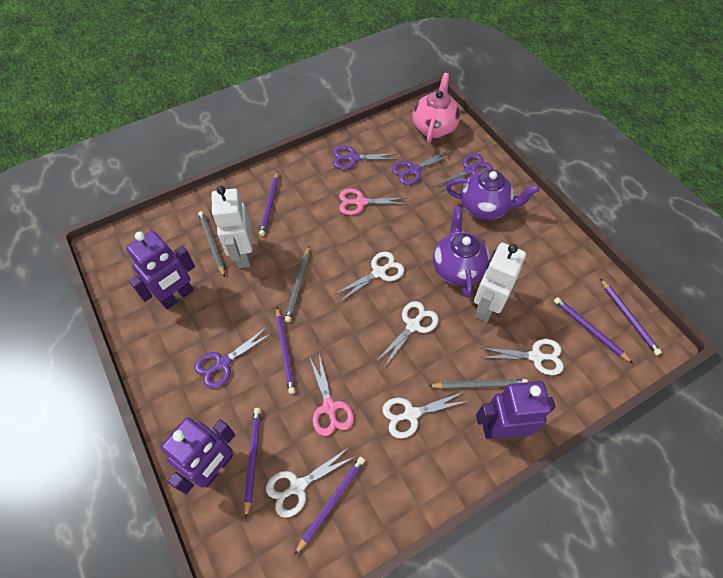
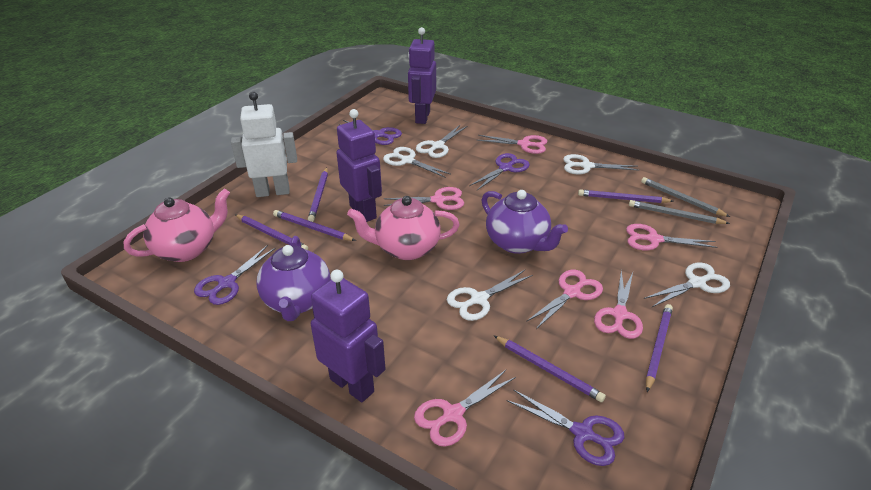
grey pencil: 3 -> 2
pink scissors: 2 -> 6
pink teapot: 1 -> 2
white robot: 2 -> 1

